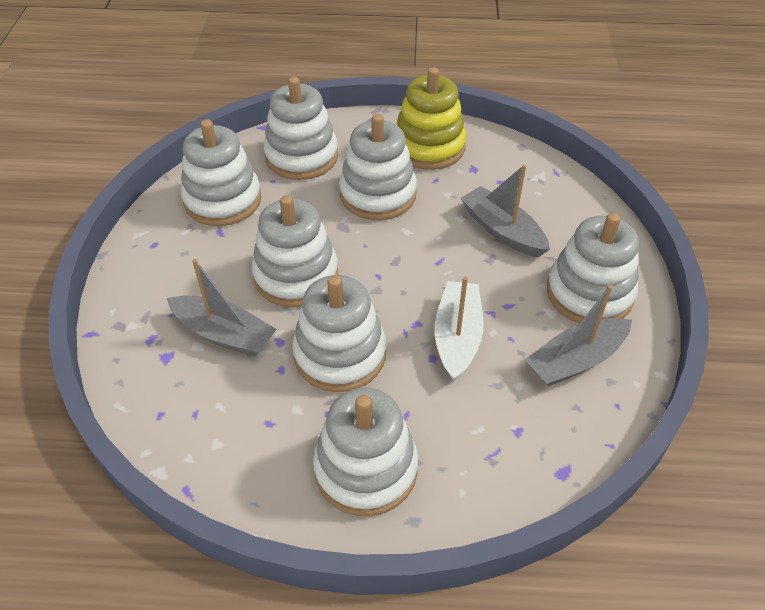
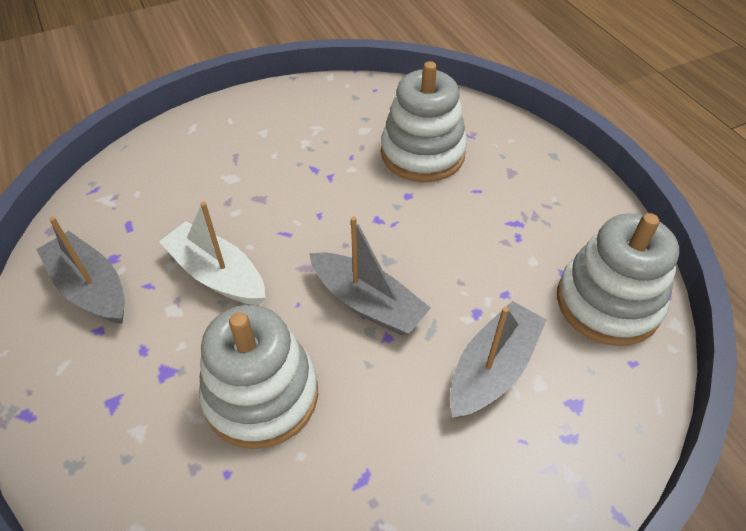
white stacking toy: 7 -> 3
yellow stacking toy: 1 -> 0

